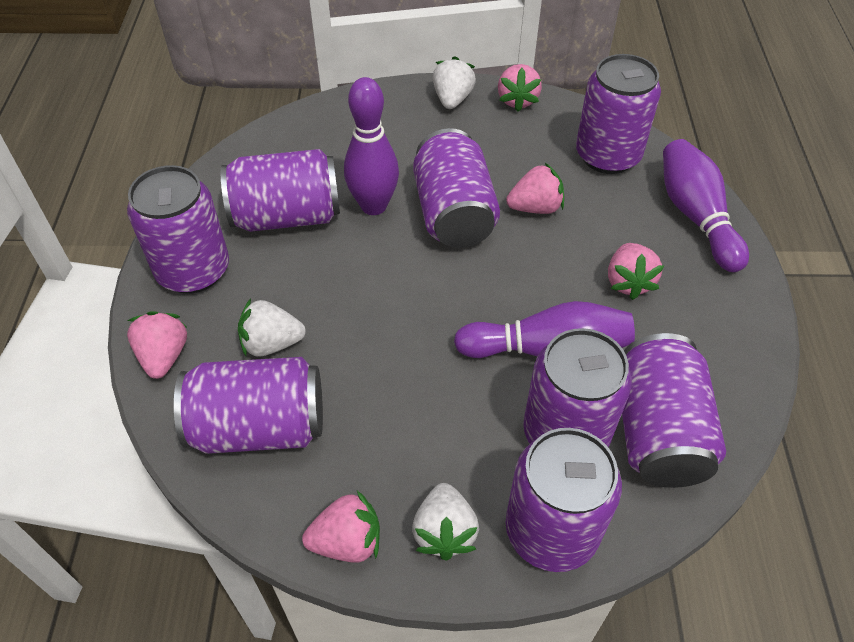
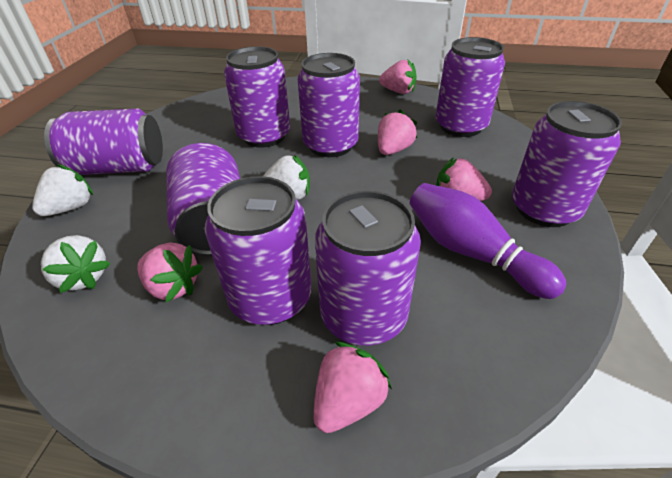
purple bowling pin: 3 -> 1

